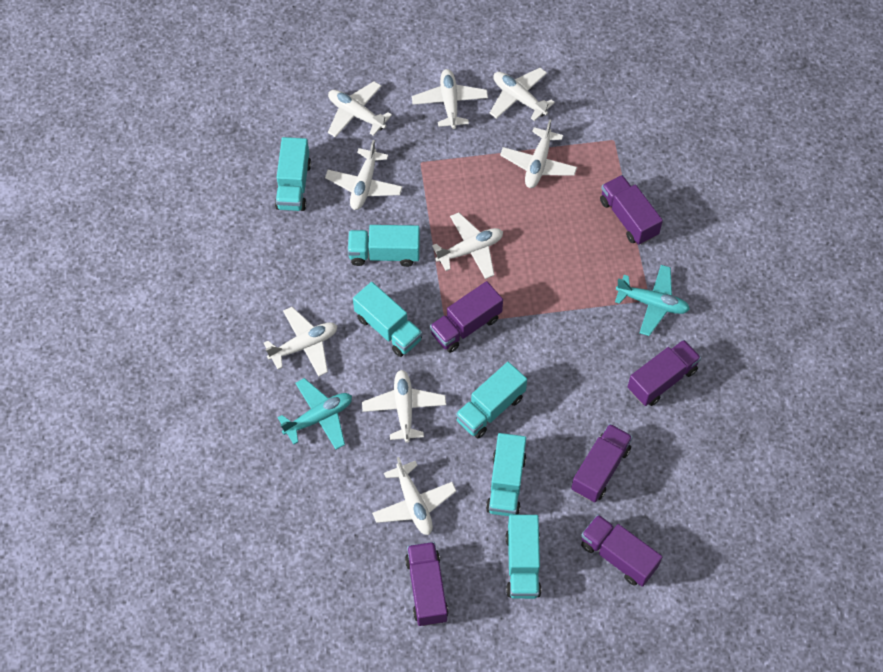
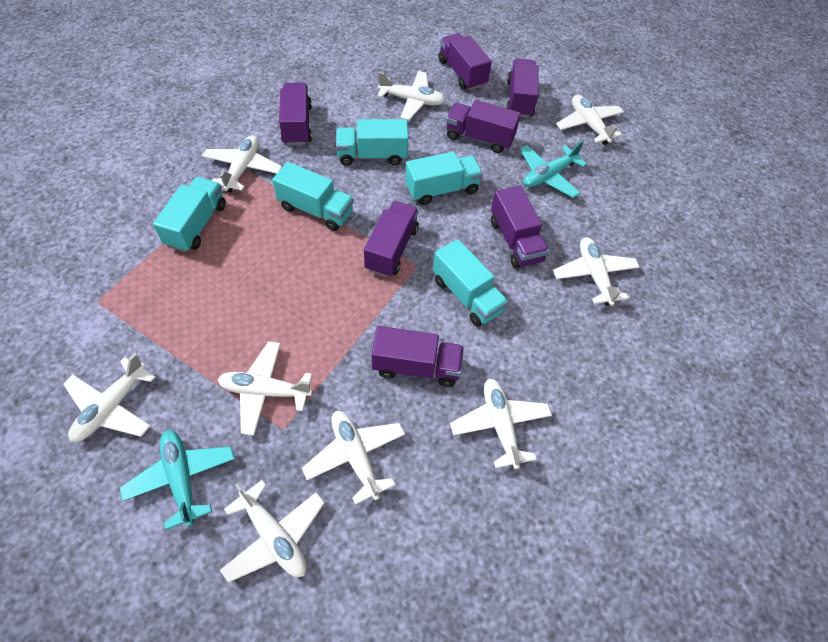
purple truck: 6 -> 7
turquoise truck: 6 -> 5

